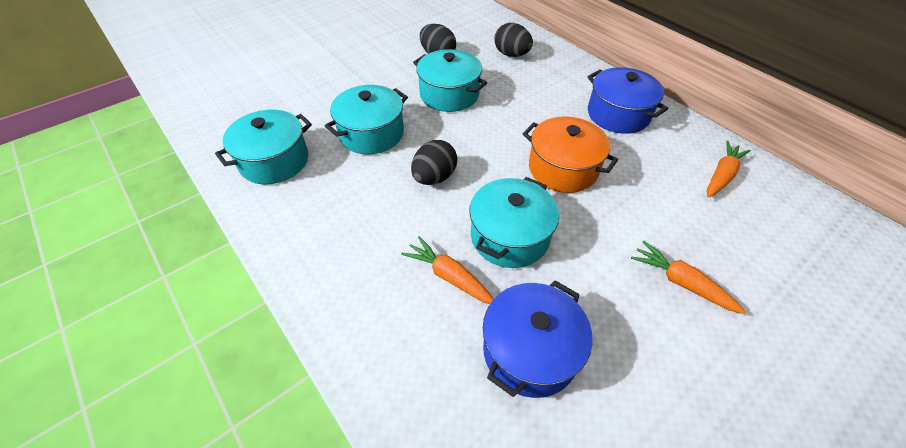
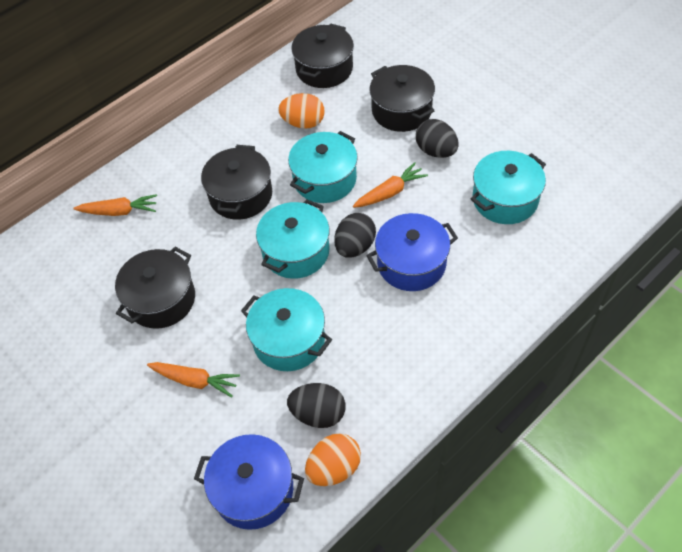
black pot: 0 -> 4
orange egg: 0 -> 2
orange pot: 1 -> 0

